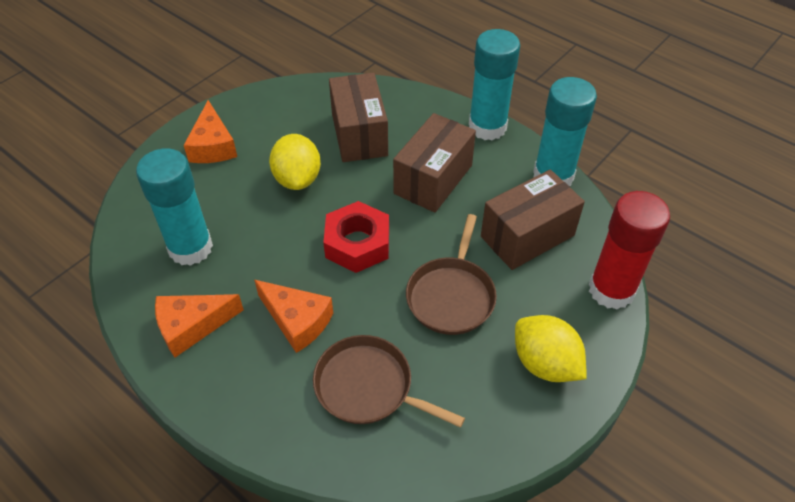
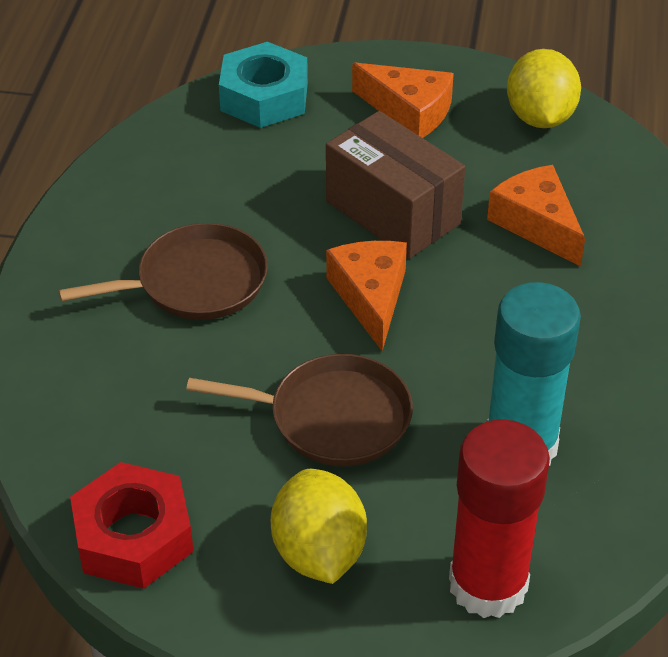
brown box: 3 -> 1
turquoise glue stick: 3 -> 1
turquoise nut: 0 -> 1

